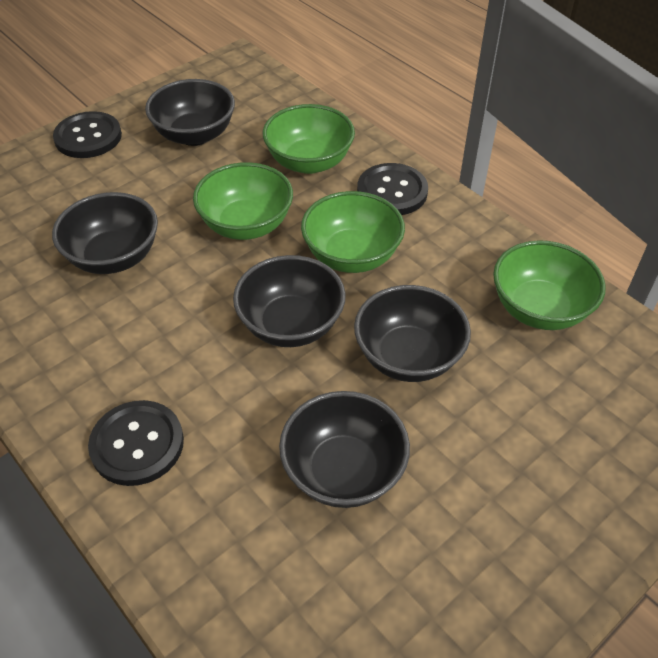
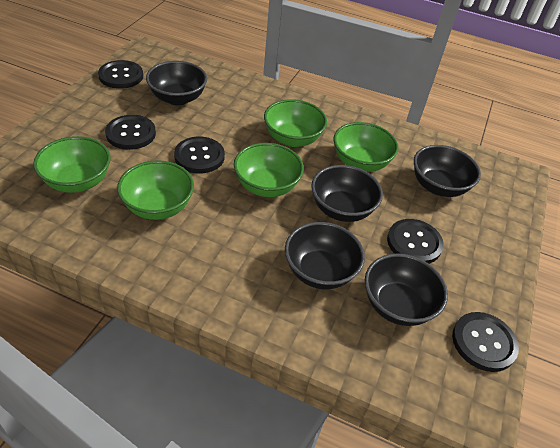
black button: 3 -> 5
green bowl: 4 -> 5

